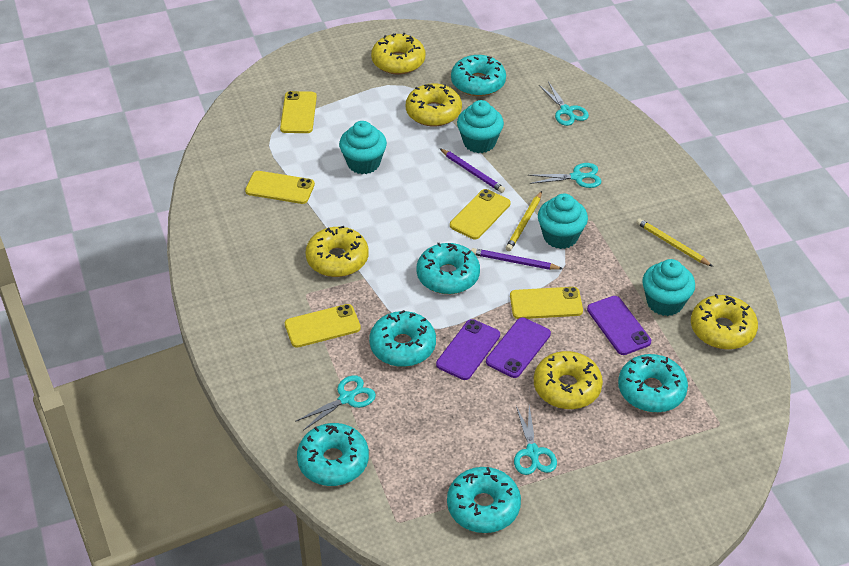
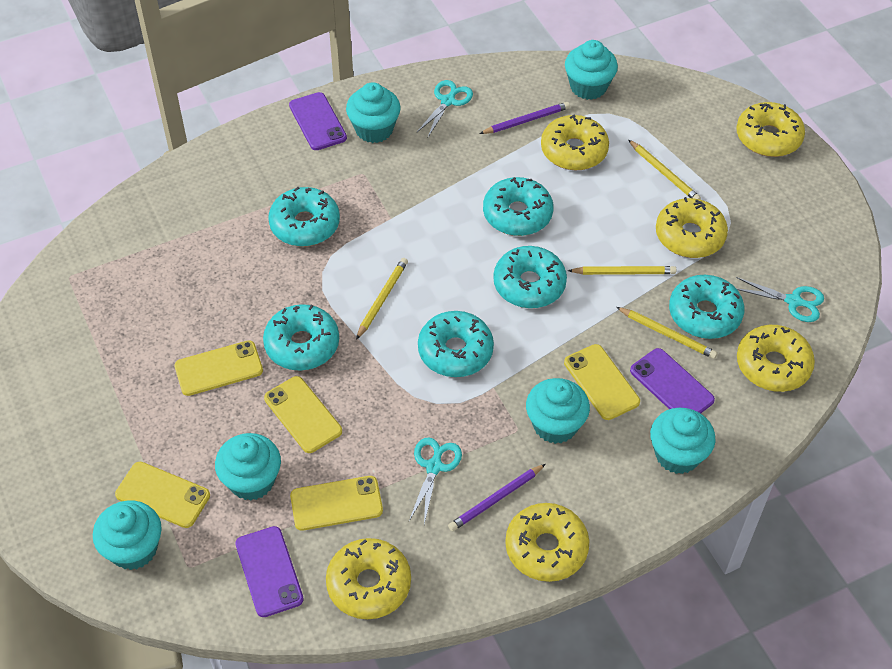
turquoise cupcake: 4 -> 6
turquoise scissors: 4 -> 3
yellow donut: 5 -> 6
yellow pencil: 2 -> 4

